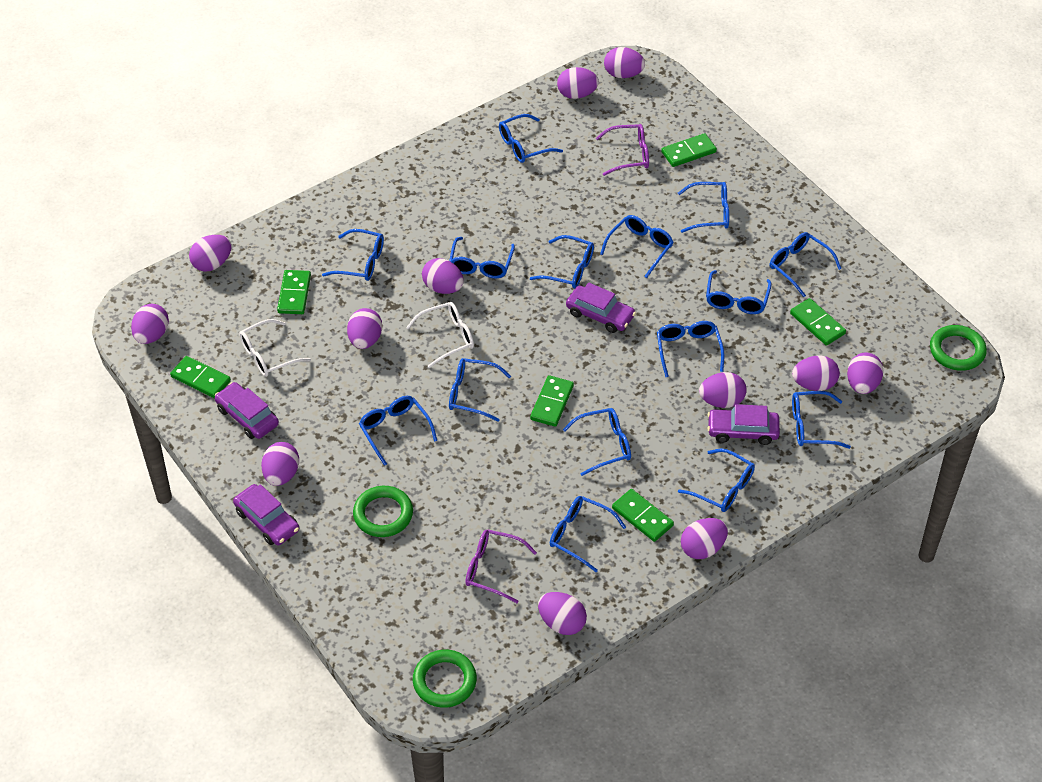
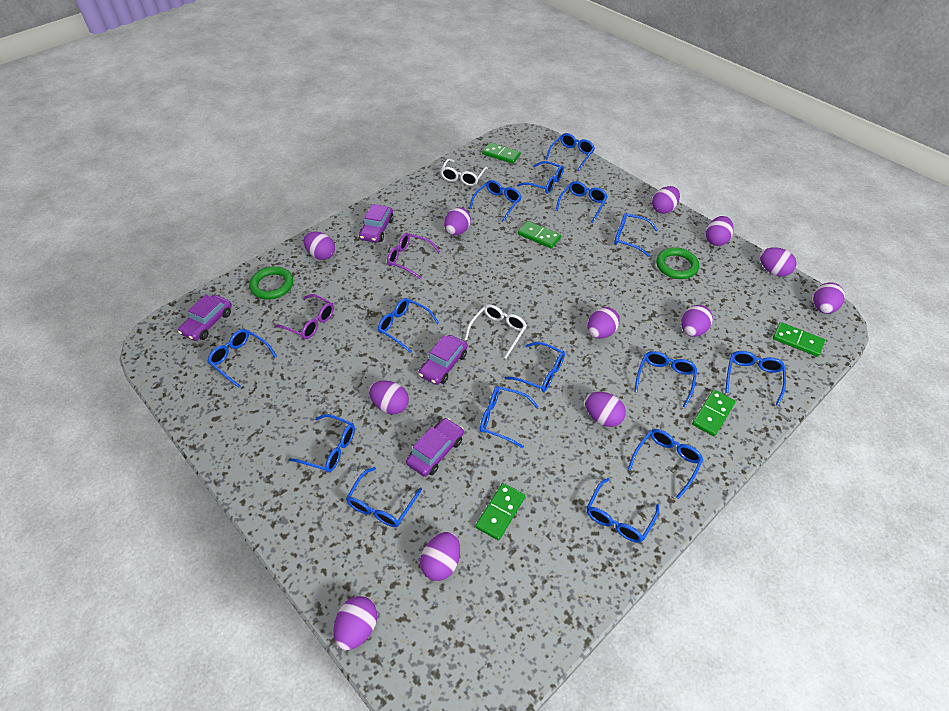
green domino: 6 -> 5
green ring: 3 -> 2

